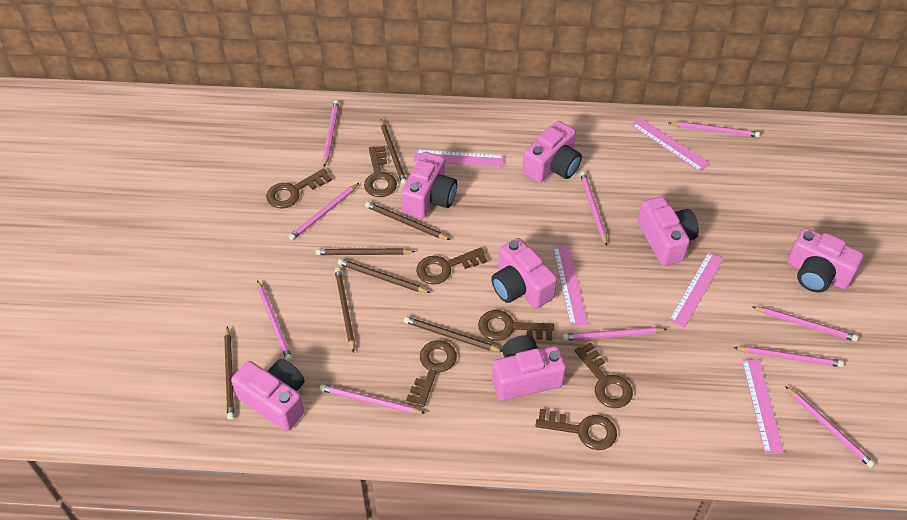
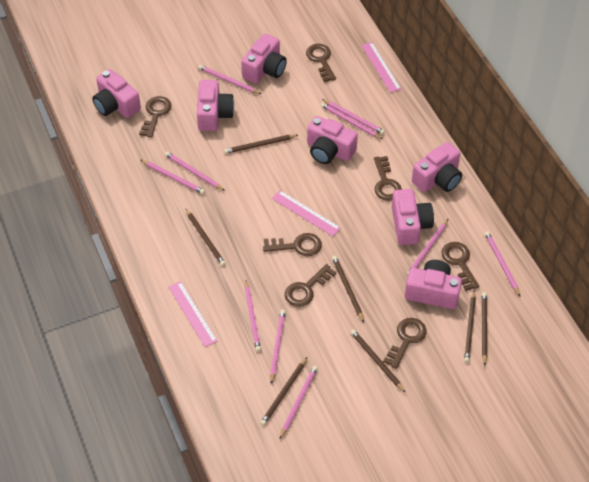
pink ruler: 5 -> 3

